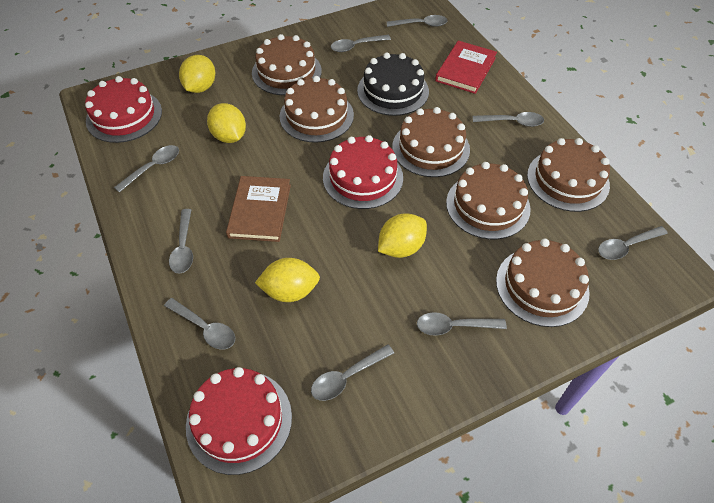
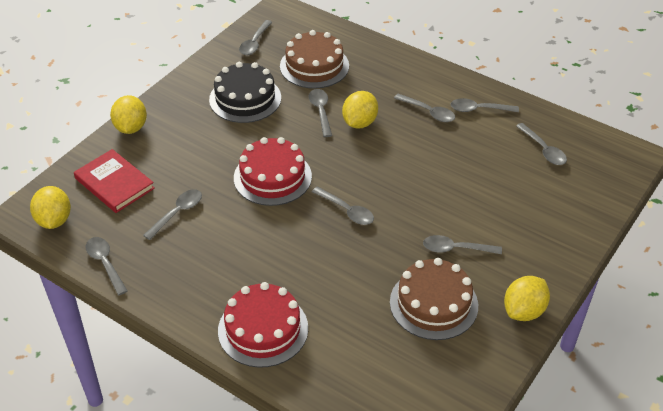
brown book: 1 -> 0
brown cake: 6 -> 2
red cake: 3 -> 2

